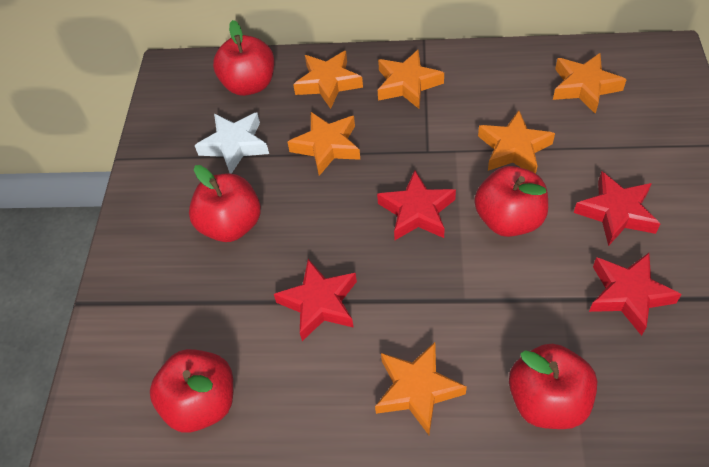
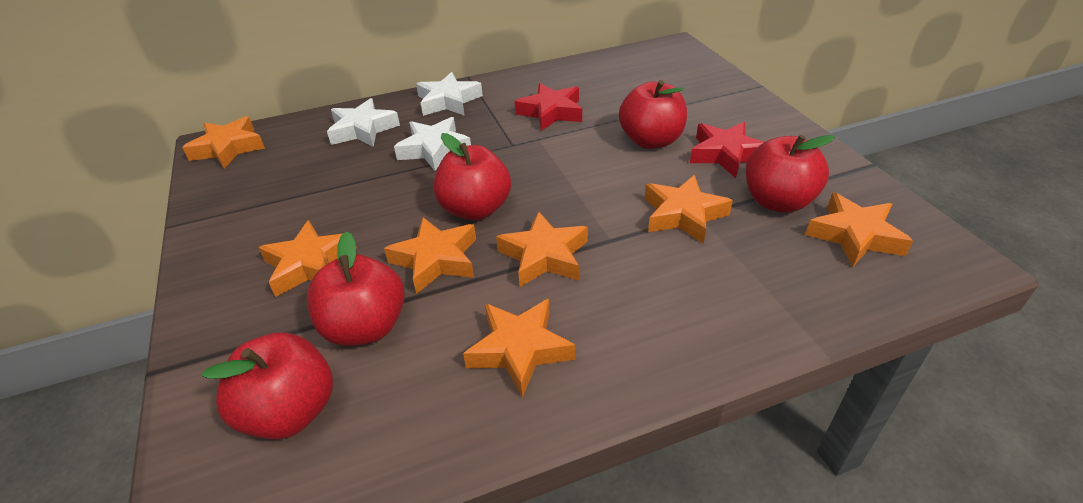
orange star: 6 -> 7
red star: 4 -> 2
white star: 1 -> 3

